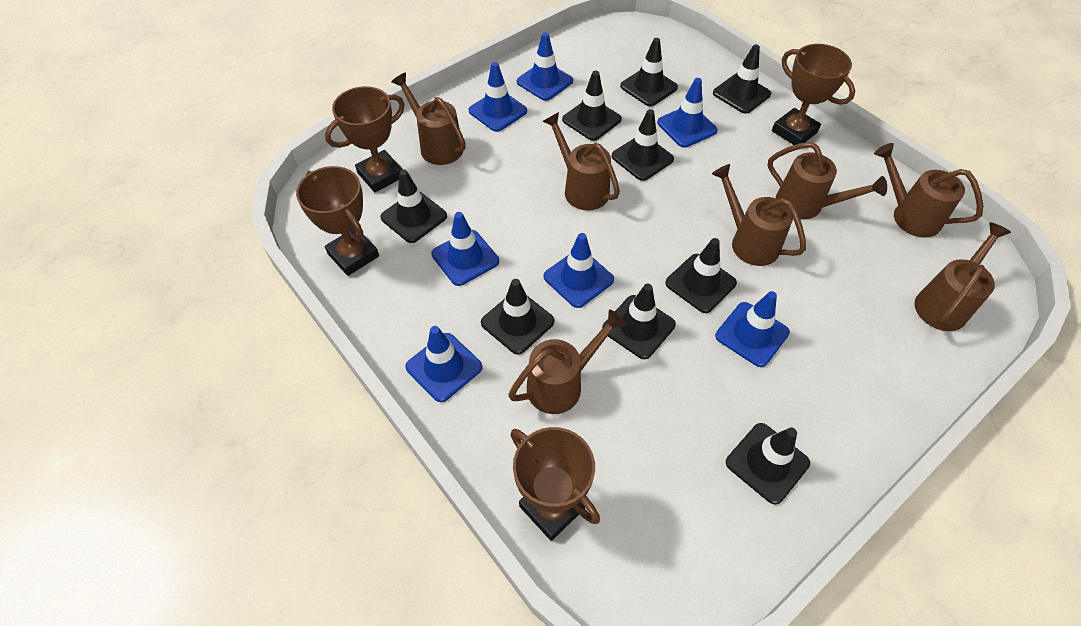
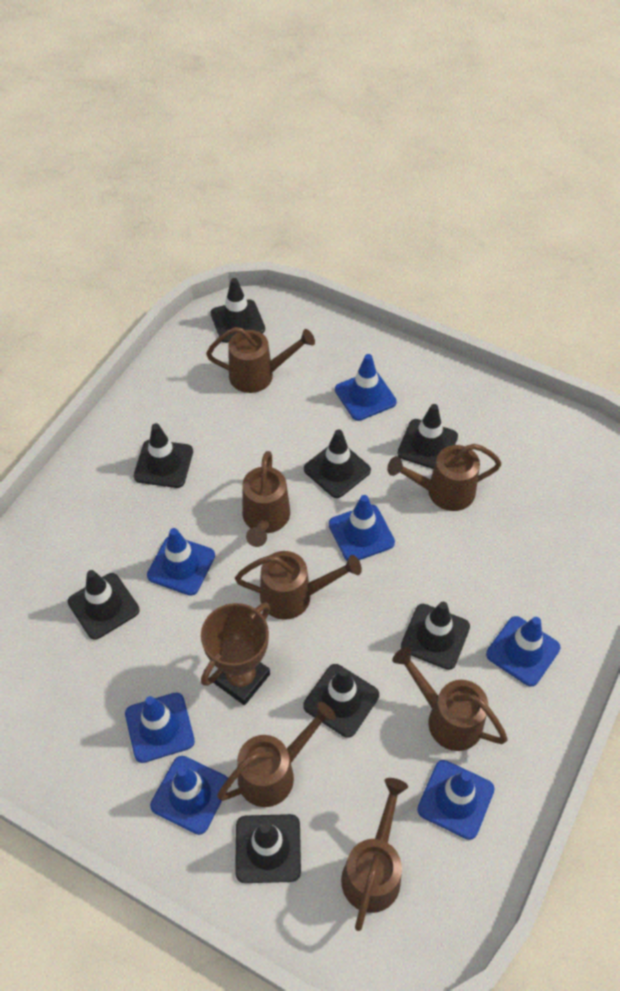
black traffic cone: 9 -> 8
brown trophy: 4 -> 1

